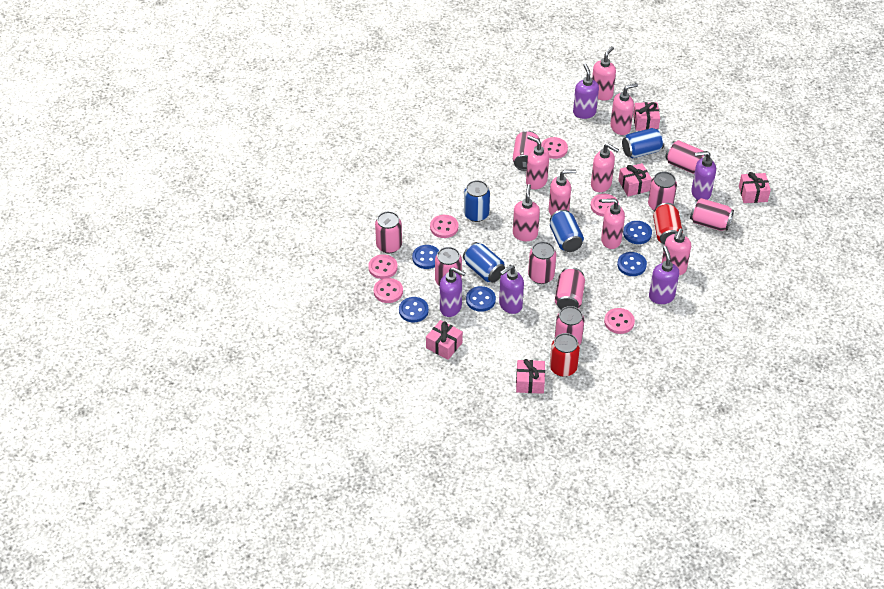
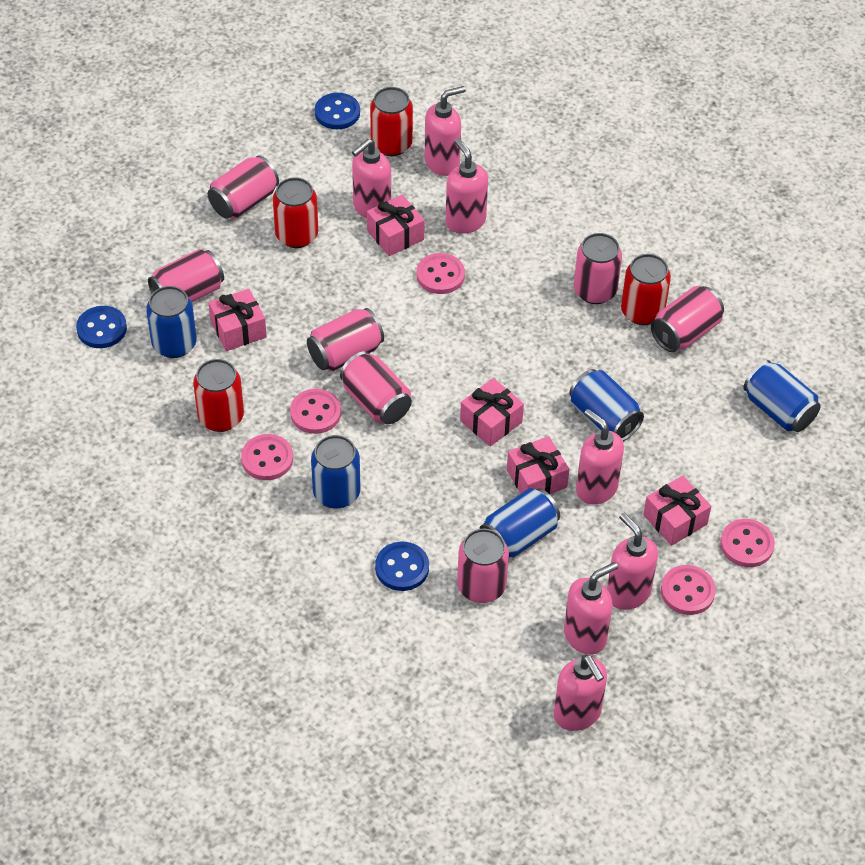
blue button: 5 -> 3
blue can: 4 -> 5
pink button: 6 -> 5
pink can: 9 -> 7
pink soap dispenser: 8 -> 7
purple soap dispenser: 5 -> 0
red can: 2 -> 4

